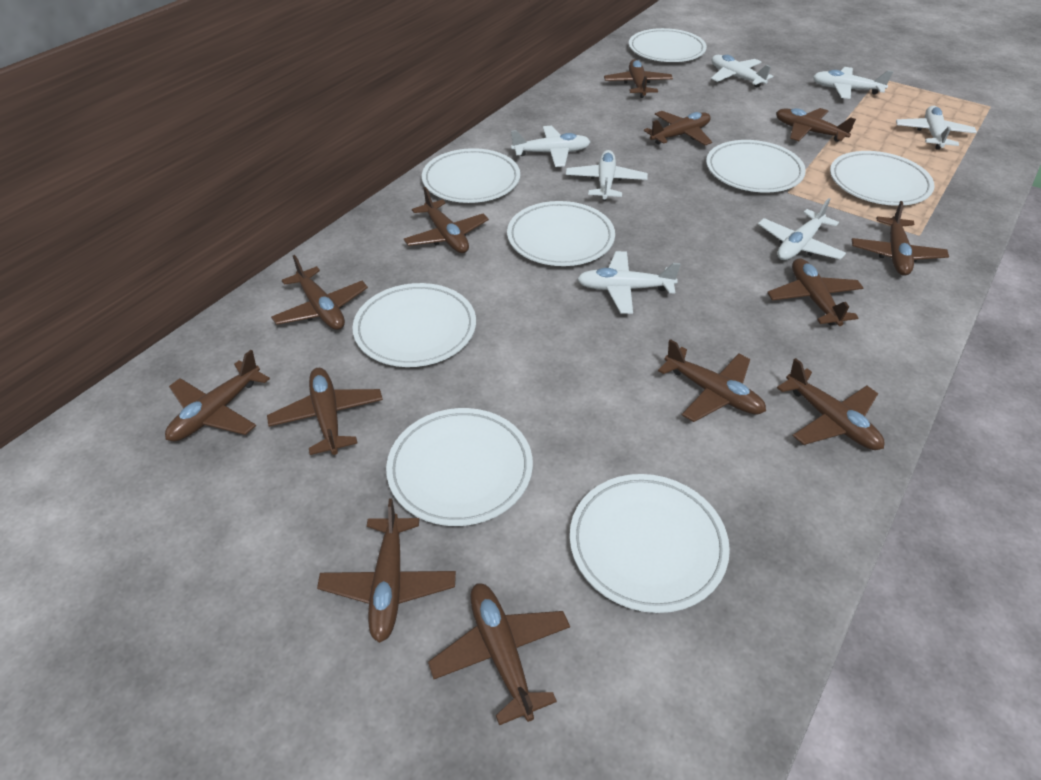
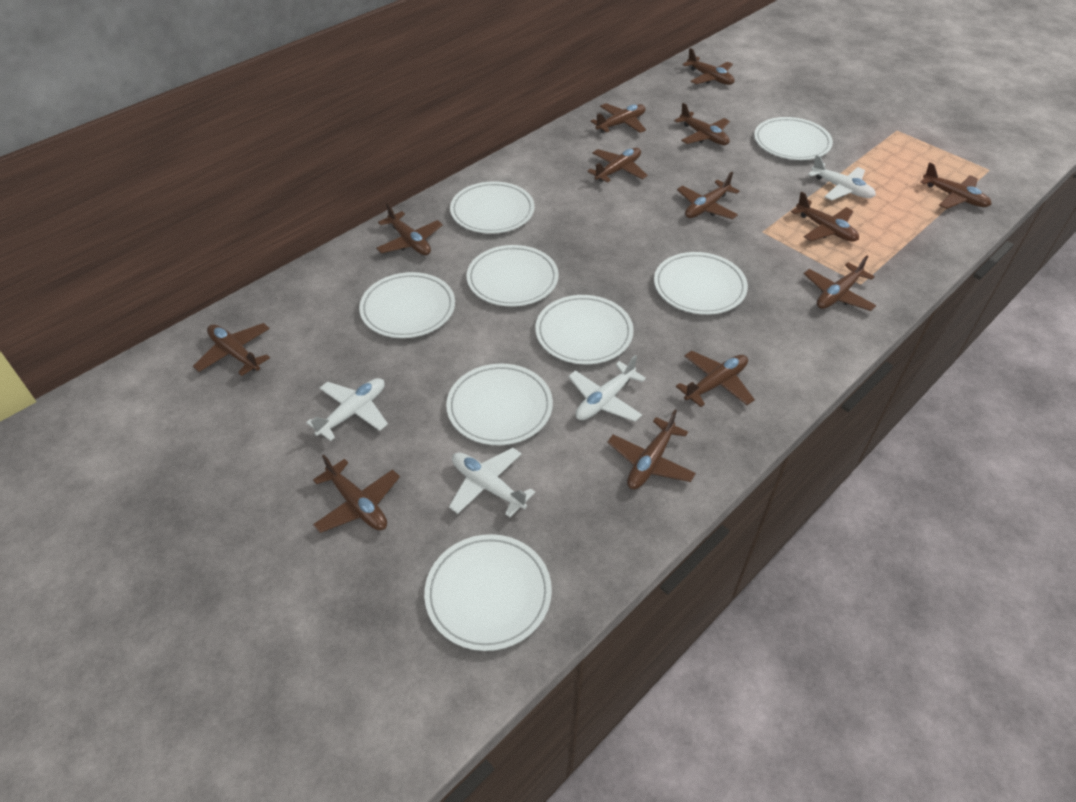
white plane: 7 -> 4

